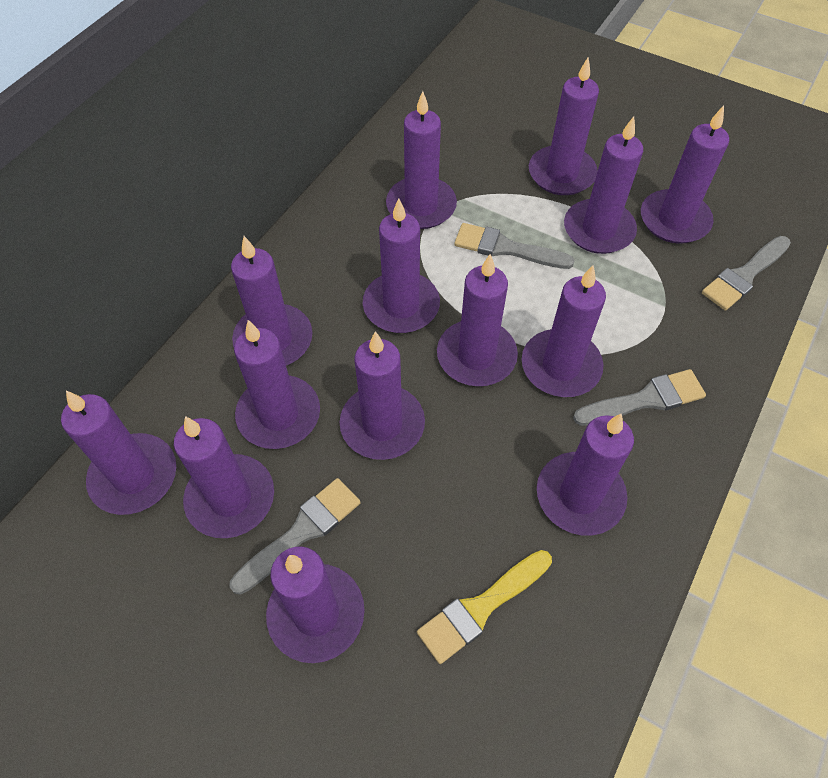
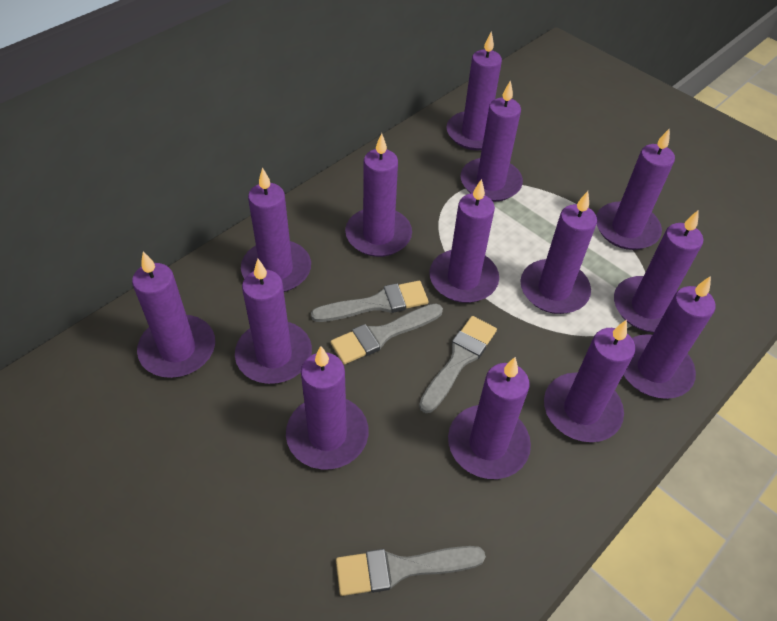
yellow brush: 1 -> 0

